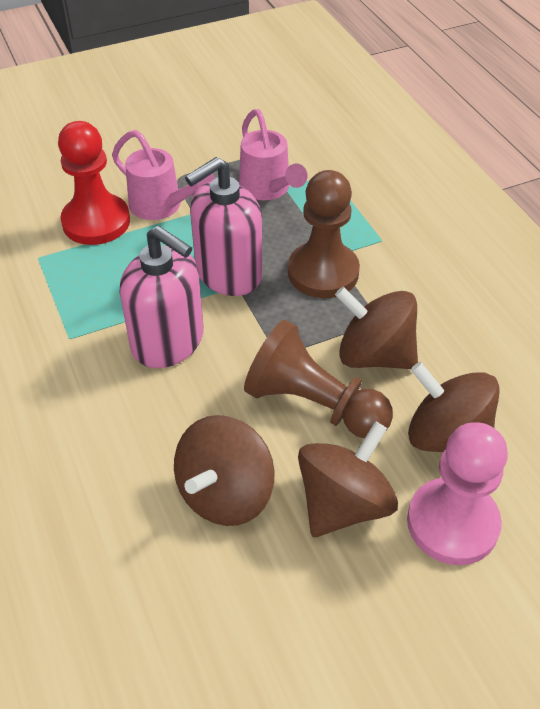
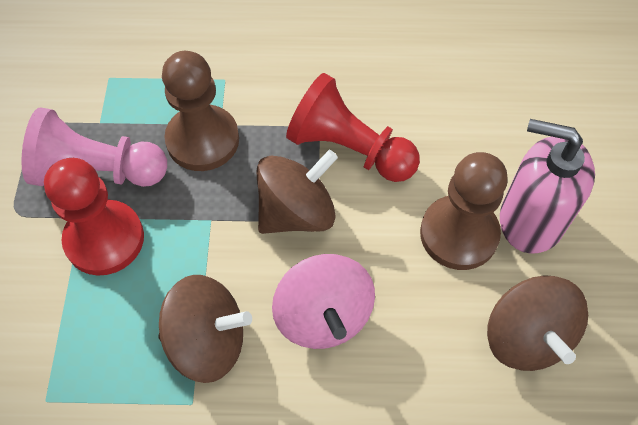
brown spinning top: 4 -> 3
pink soap dispenser: 2 -> 1
pink spinning top: 0 -> 1
pink watering can: 2 -> 0
red pawn: 1 -> 2

